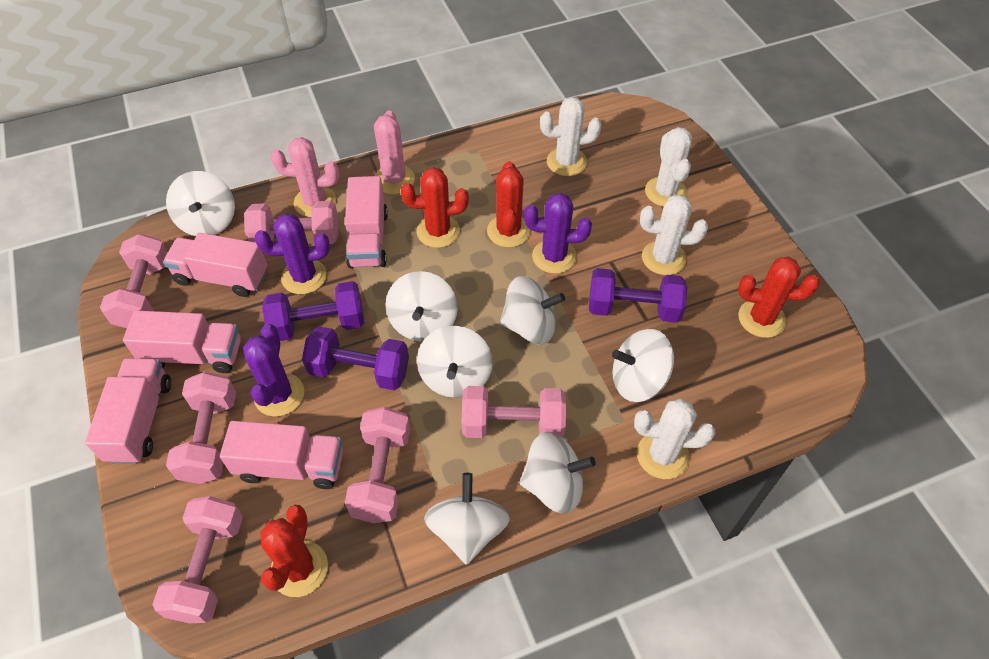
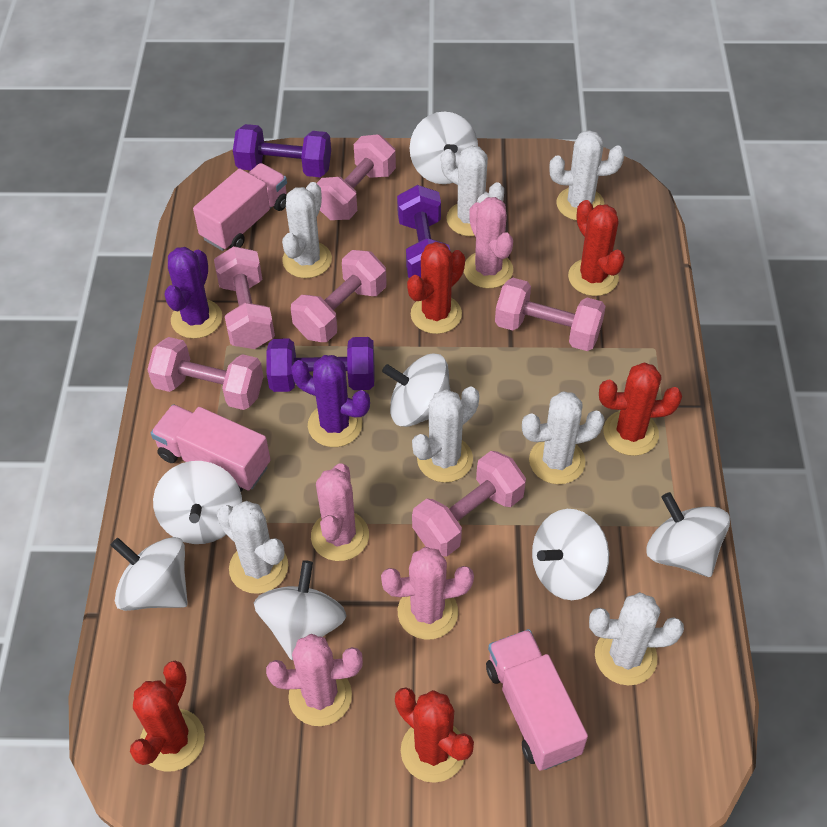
pink cactus: 2 -> 4
pink truck: 5 -> 3
purple cactus: 3 -> 2
red cactus: 4 -> 5
white cactus: 4 -> 7

